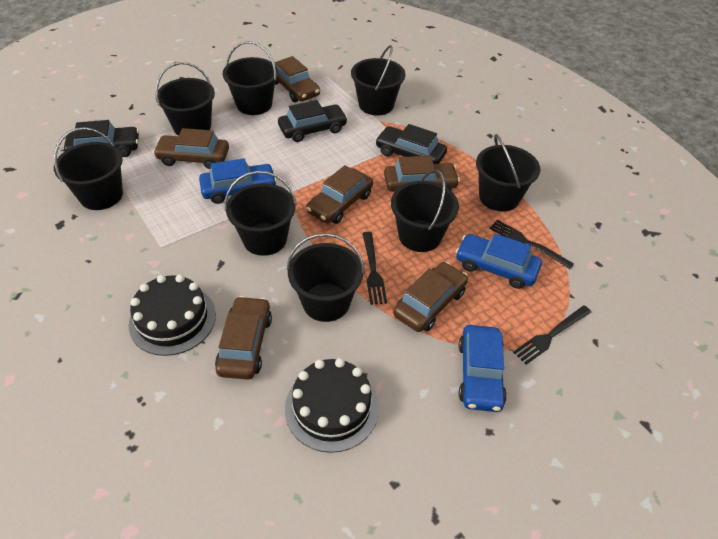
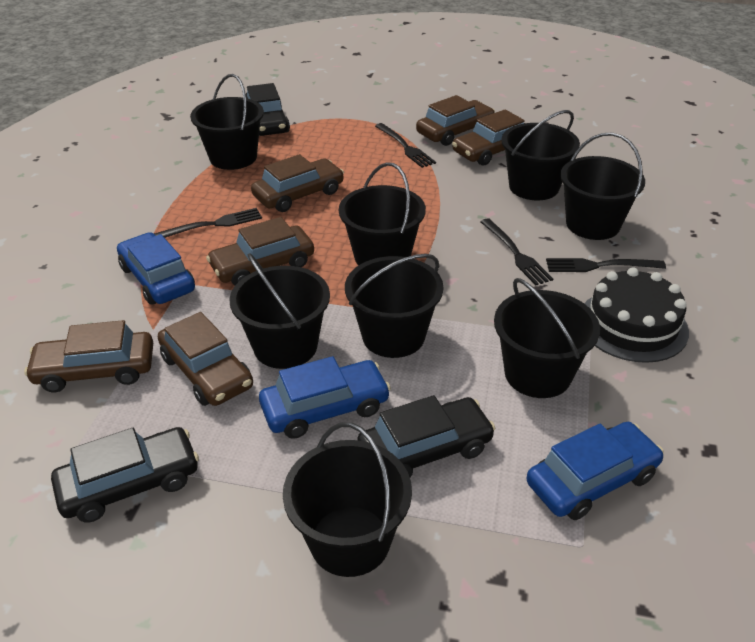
black cake: 2 -> 1
black fork: 3 -> 4

